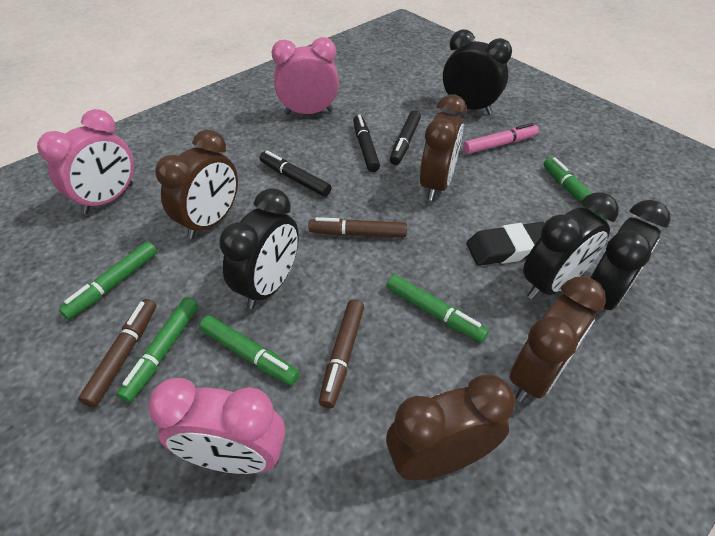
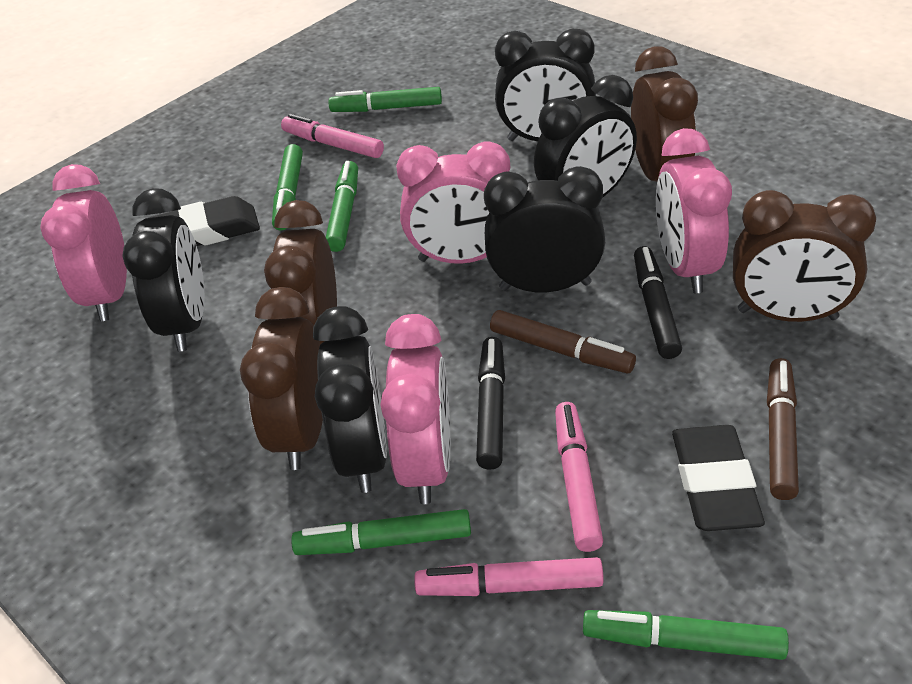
black clock: 4 -> 5
black eraser: 1 -> 2
black marker: 3 -> 2
brown marker: 3 -> 2
pink clock: 3 -> 4
pink marker: 1 -> 3

